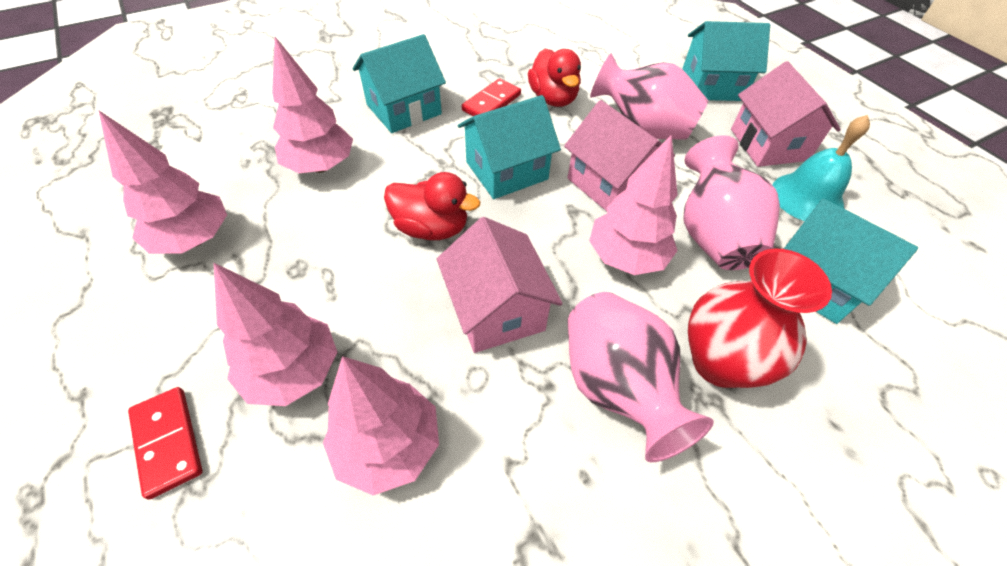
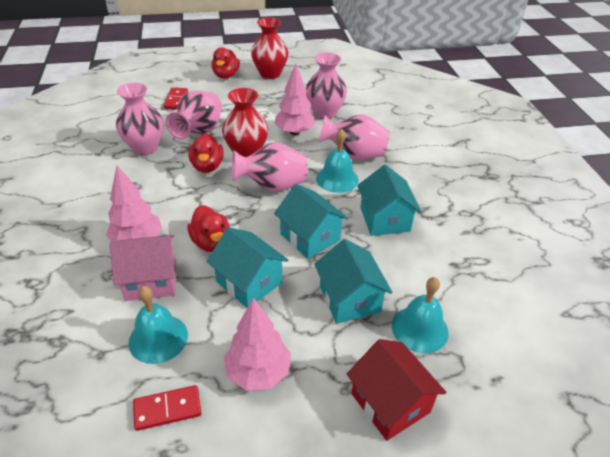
pink house: 3 -> 1
pink tree: 5 -> 3
pink vase: 3 -> 5
red duck: 2 -> 3
red house: 0 -> 1
red vase: 1 -> 2
turquoise bell: 1 -> 3

